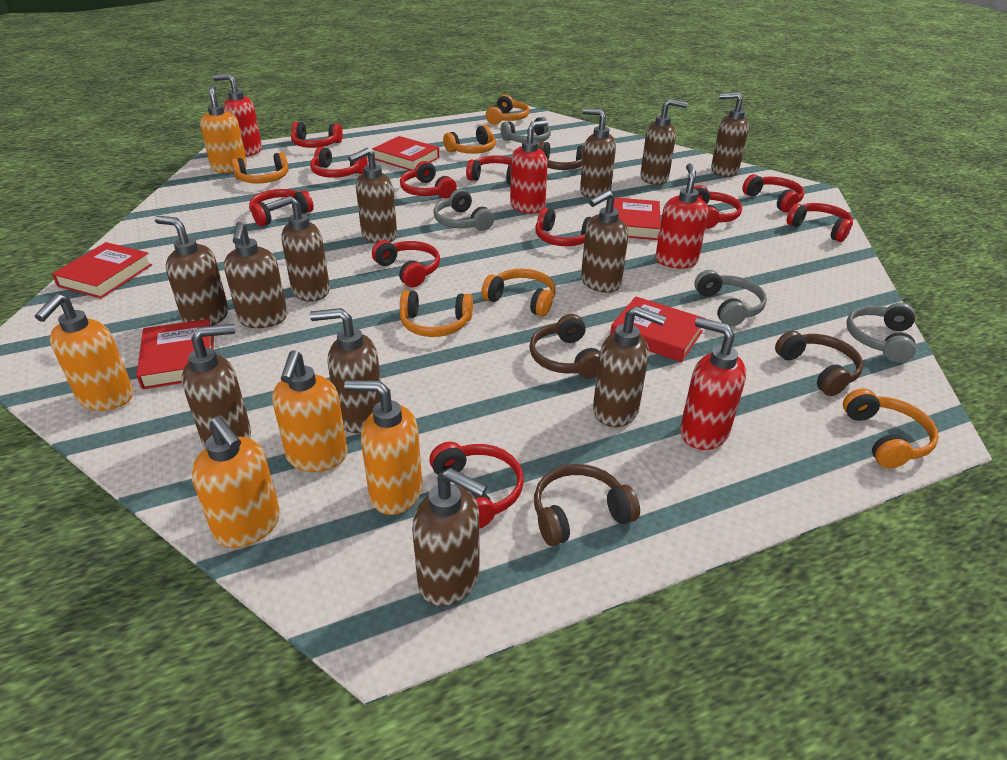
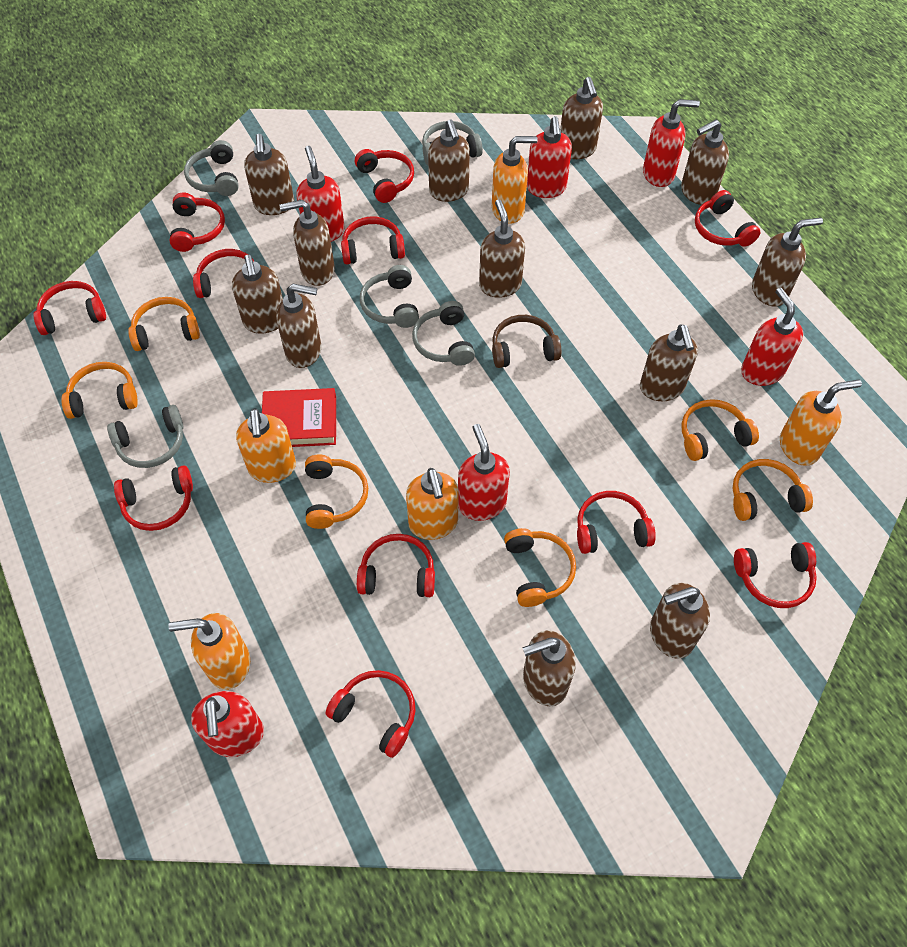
brown headphones: 4 -> 1
grey headphones: 4 -> 5
red book: 5 -> 1
red soap dispenser: 4 -> 6

